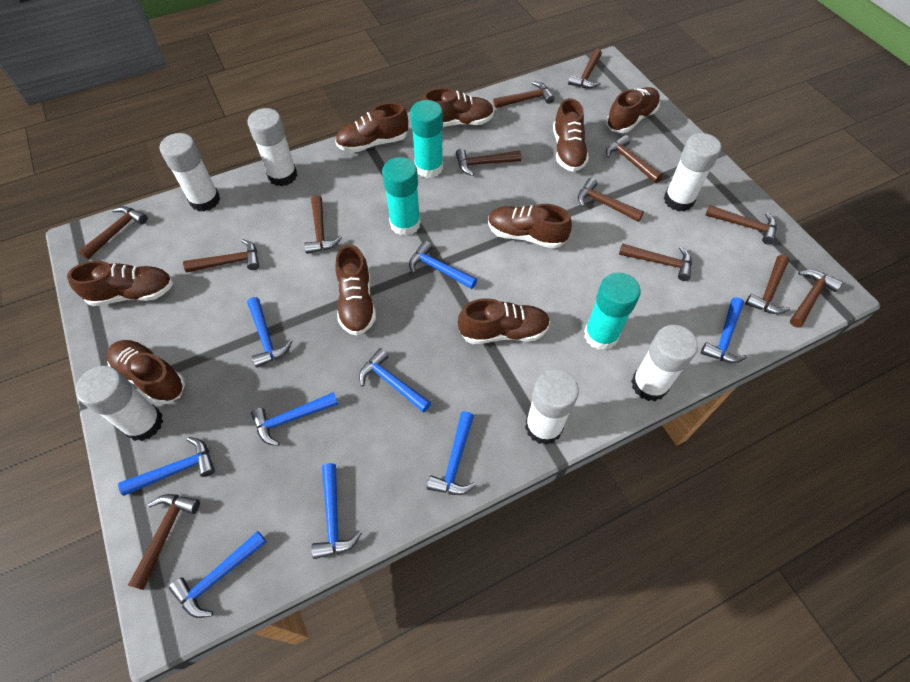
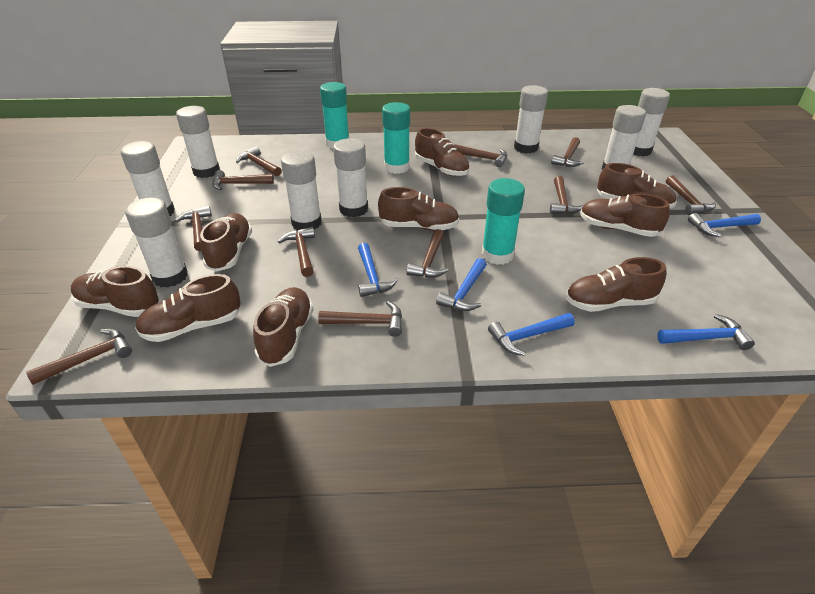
blue hammer: 9 -> 5
brown hammer: 13 -> 11
white glue stick: 6 -> 8

